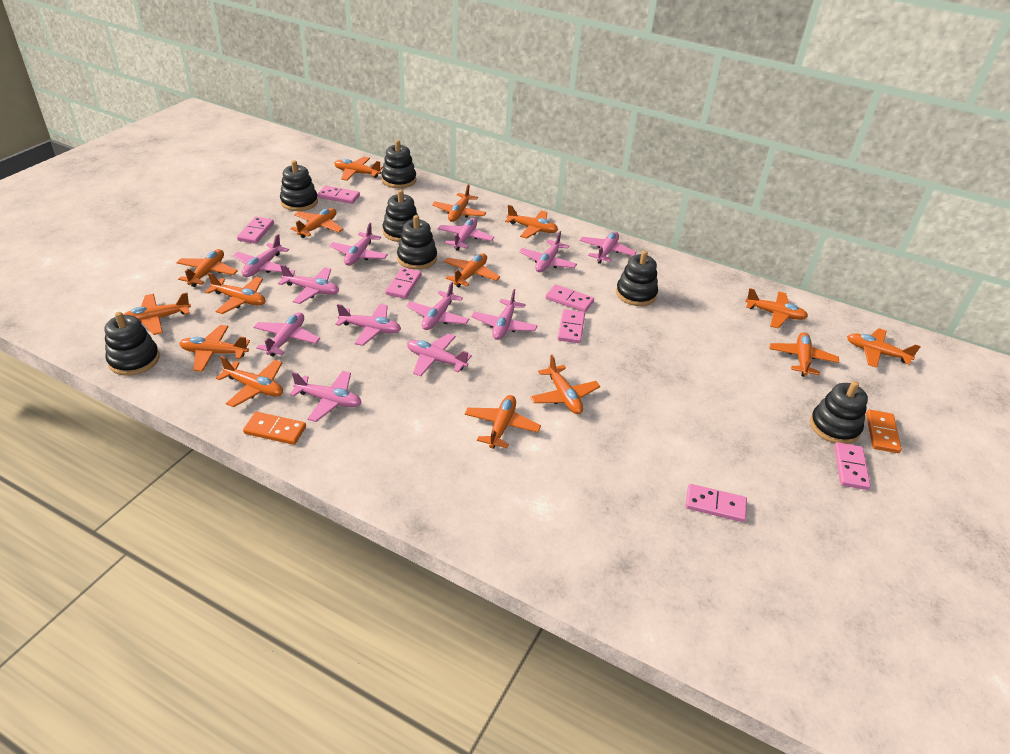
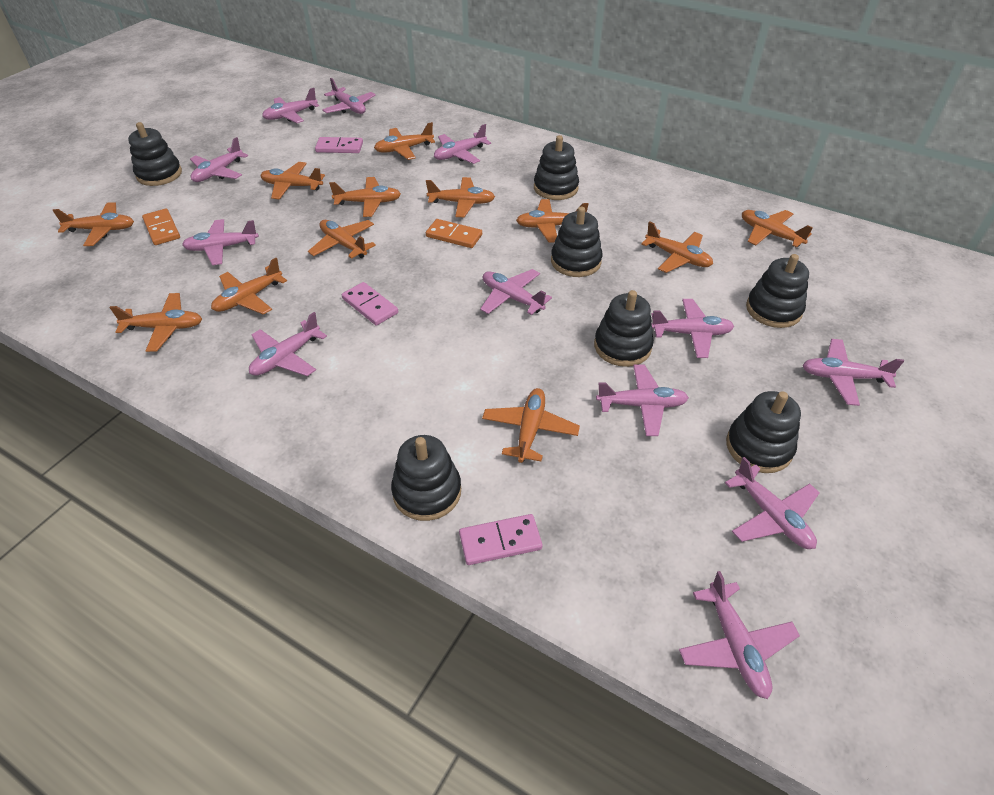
orange plane: 15 -> 12
pink domino: 7 -> 3

